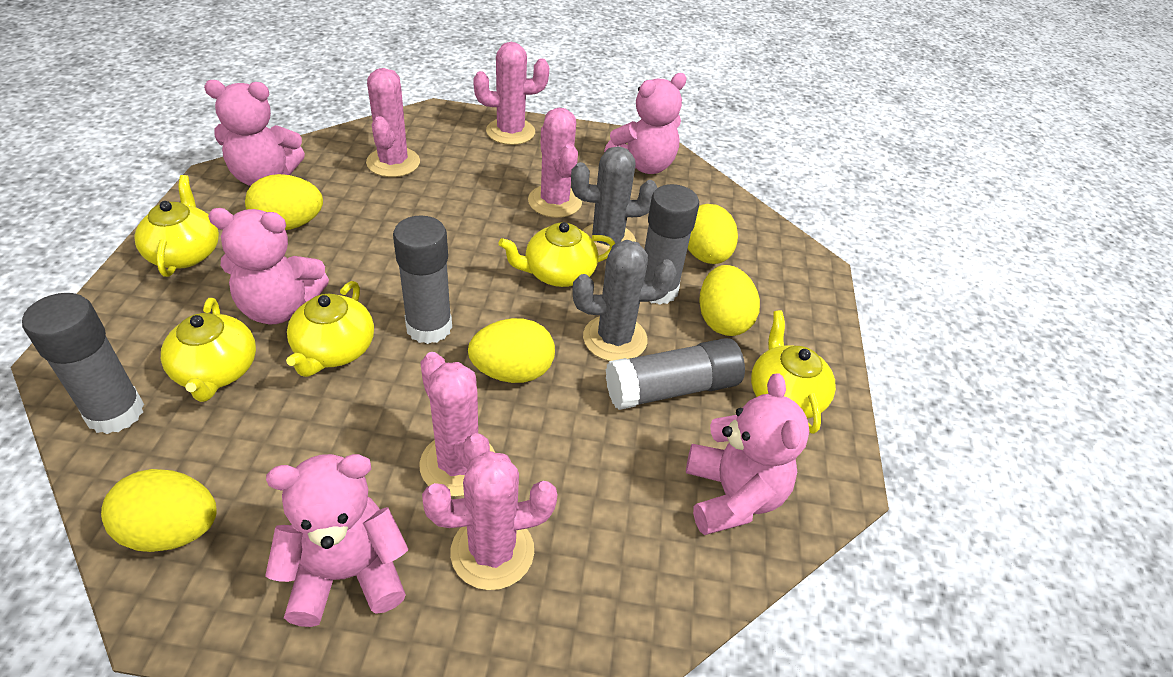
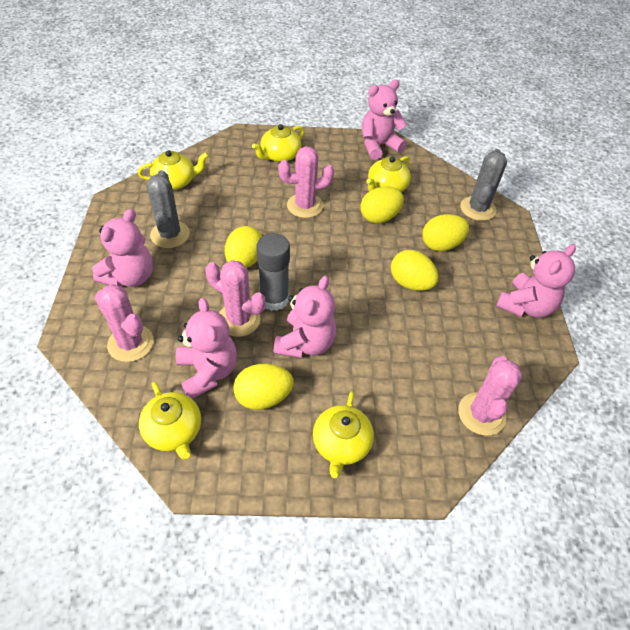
grey glue stick: 4 -> 1
pink cactus: 5 -> 4

